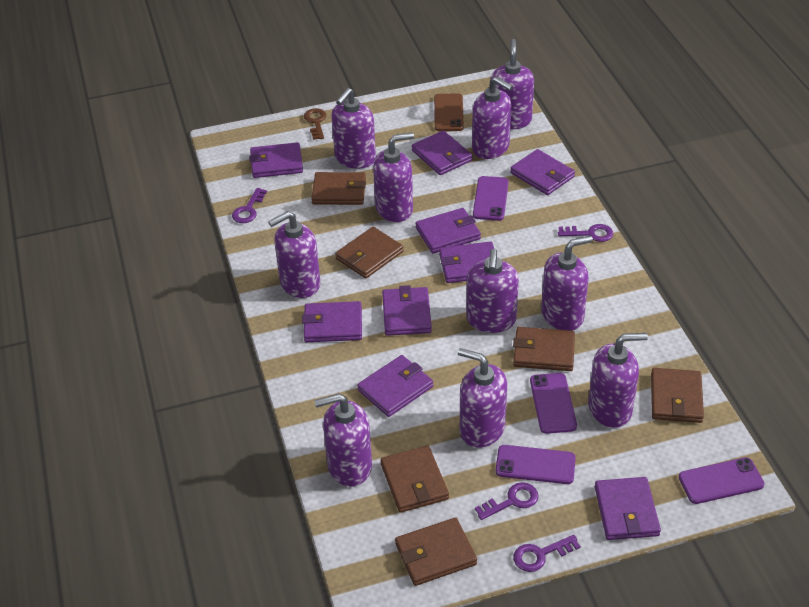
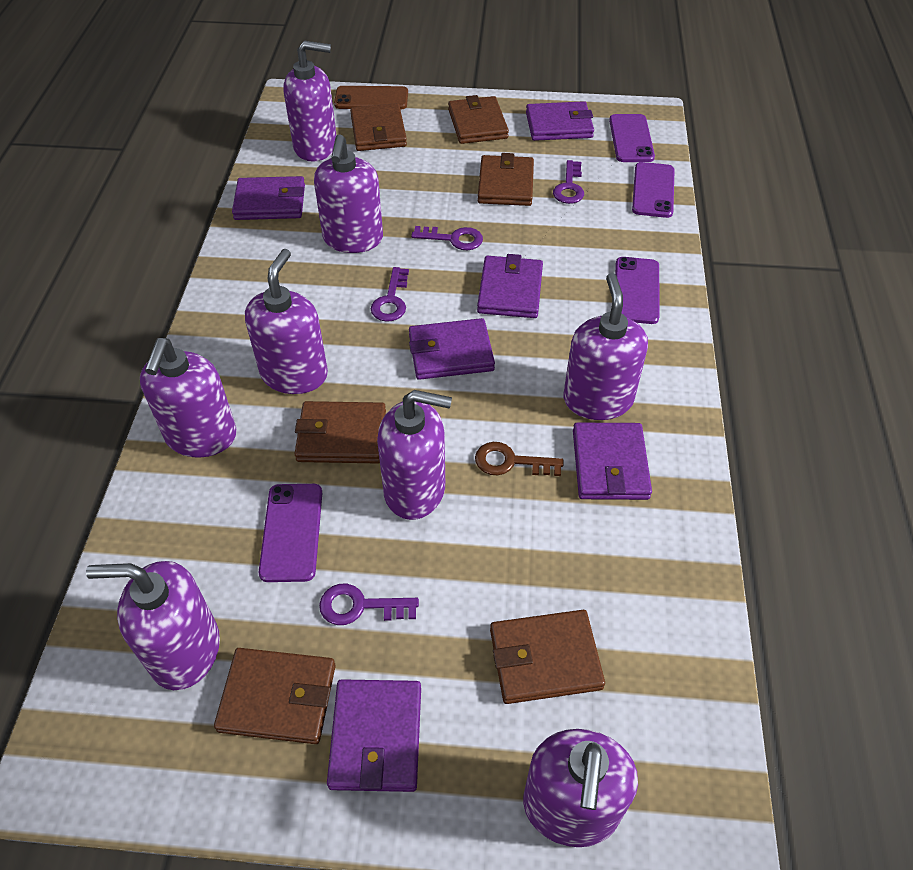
purple soap dispenser: 10 -> 8
purple wallet: 9 -> 6

